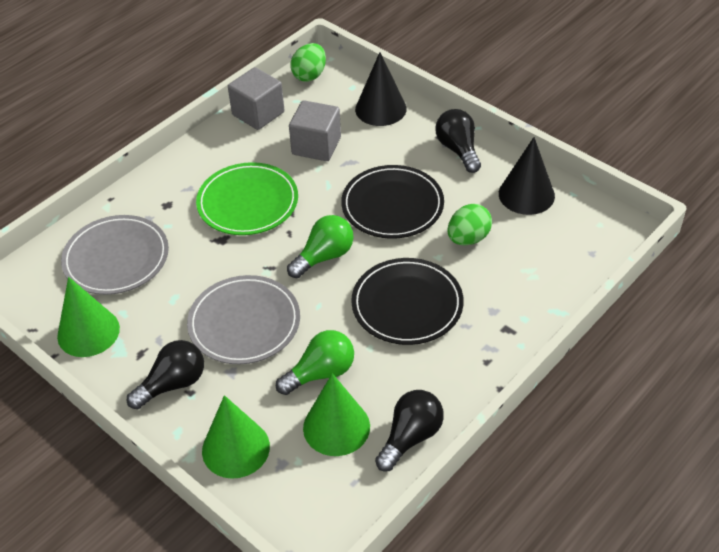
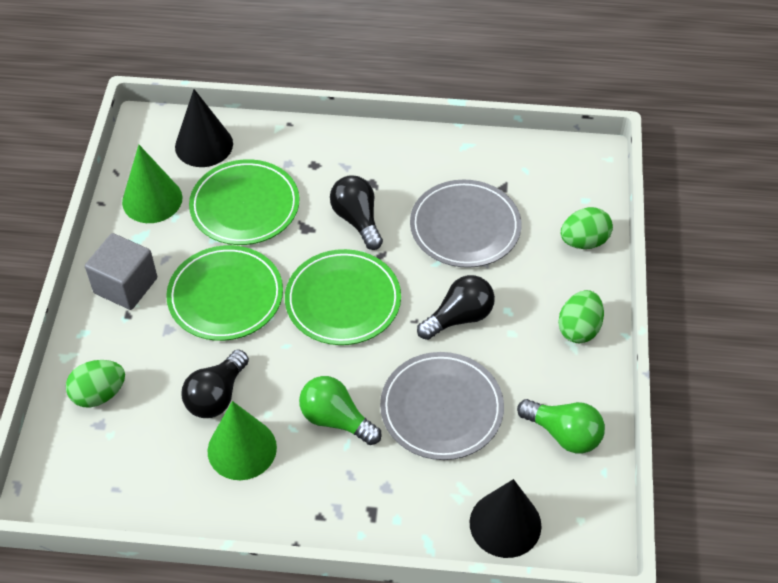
black plate: 2 -> 0
green cone: 3 -> 2
green egg: 2 -> 3
green plate: 1 -> 3
grey cube: 2 -> 1

